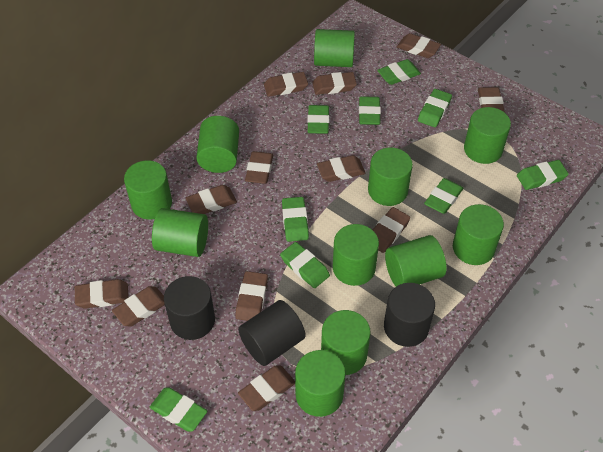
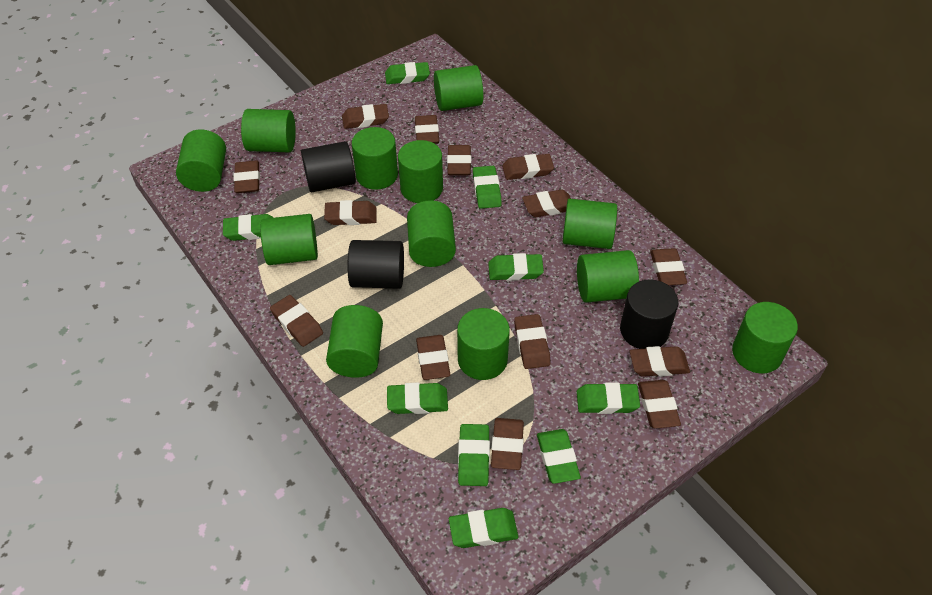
brown eraser: 12 -> 14
green cylinder: 11 -> 12

